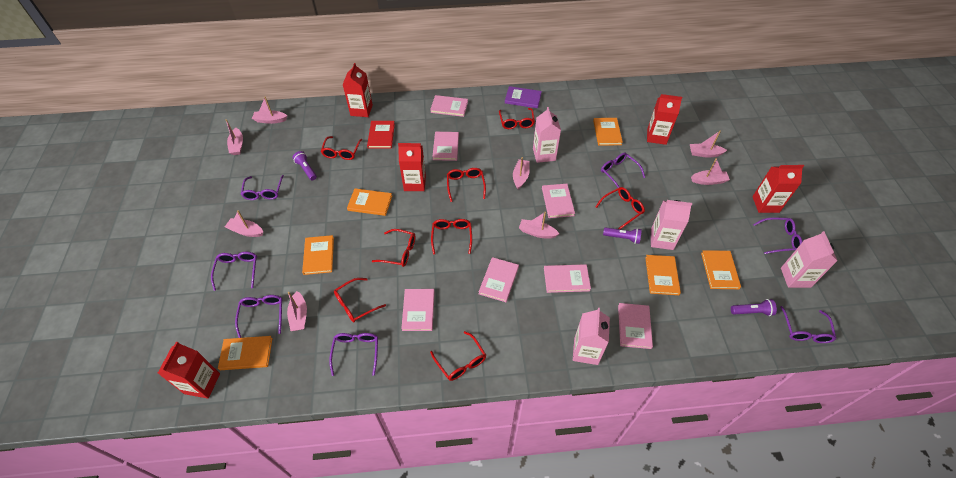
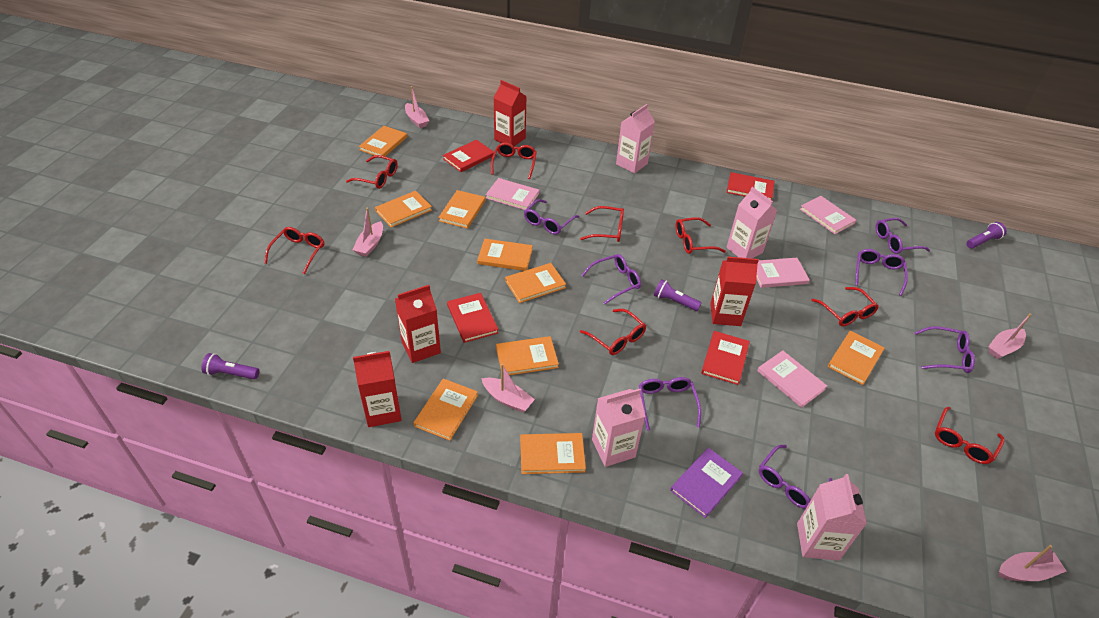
orange book: 6 -> 9
pink boat: 8 -> 5
pink book: 7 -> 4
red book: 1 -> 4
red carton: 5 -> 4

